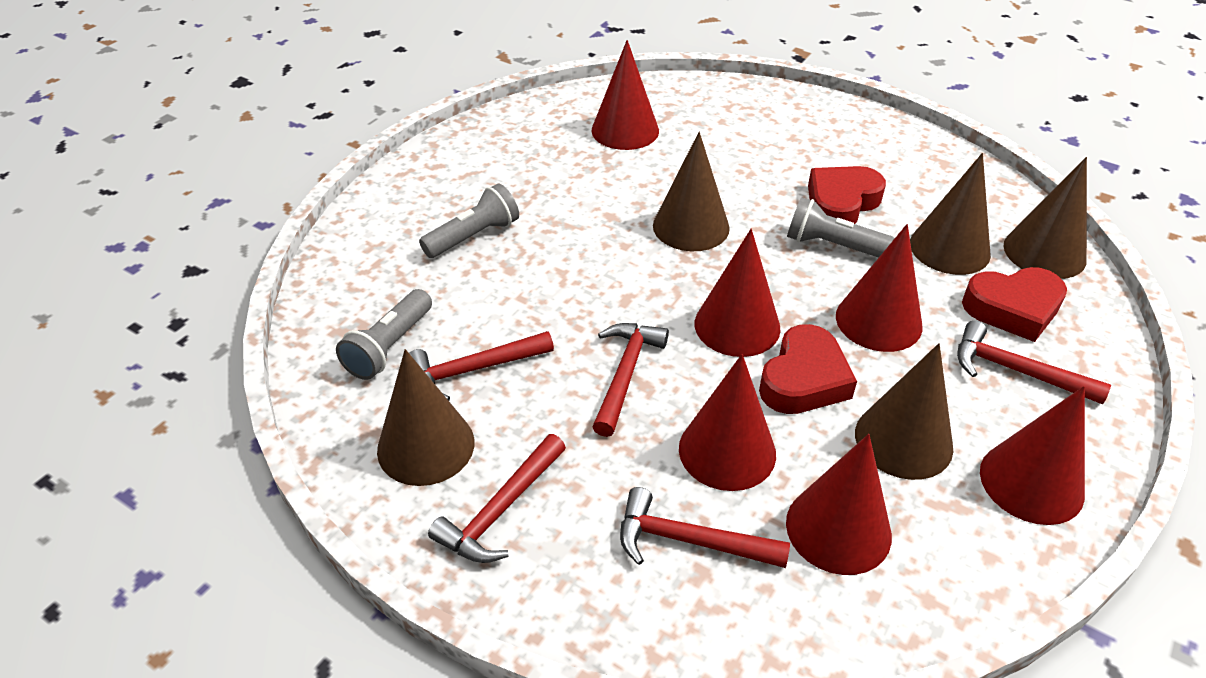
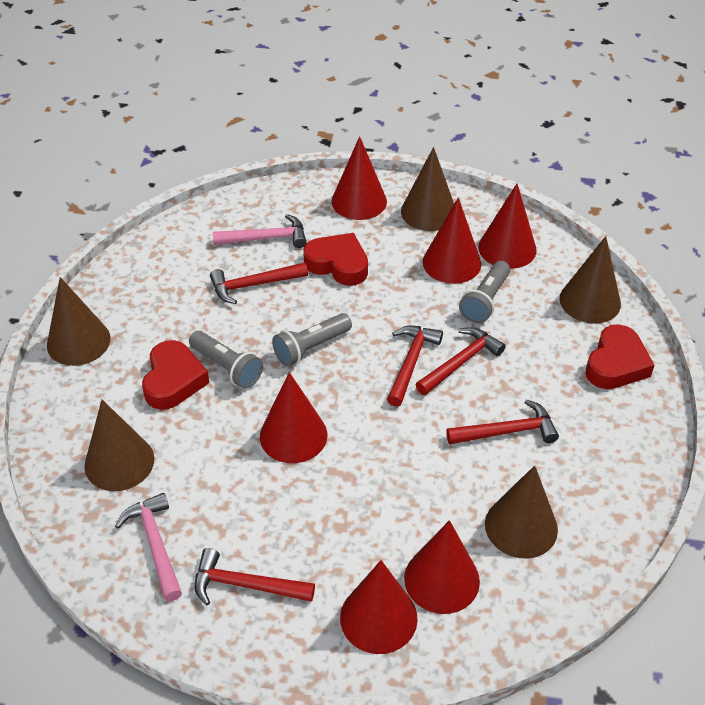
pink hammer: 0 -> 2

